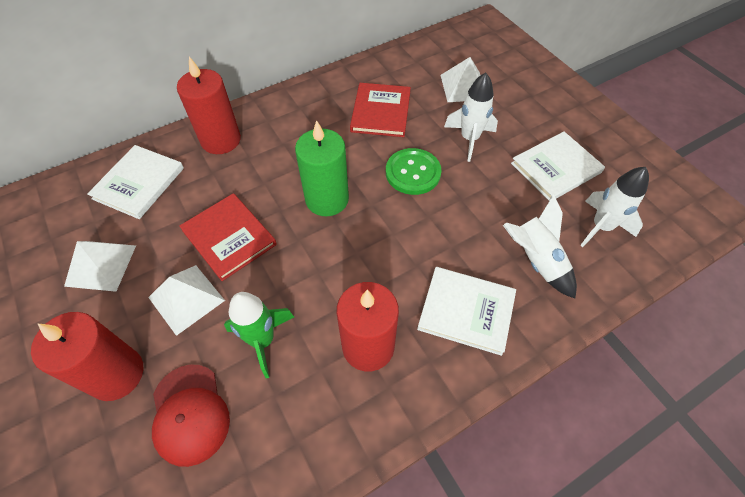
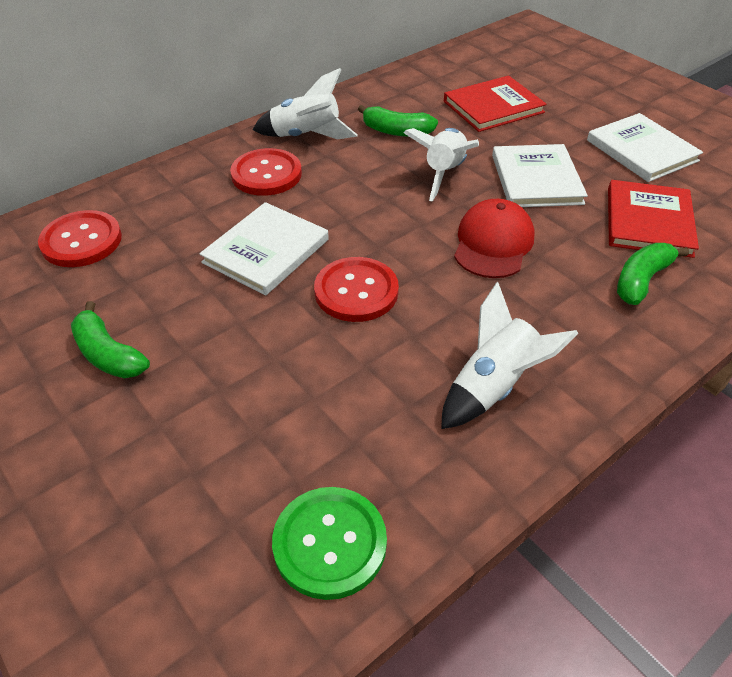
green banana: 0 -> 3
green candle: 1 -> 0
green rocket: 1 -> 0
red button: 0 -> 3
red candle: 3 -> 0
white pyramid: 3 -> 0

